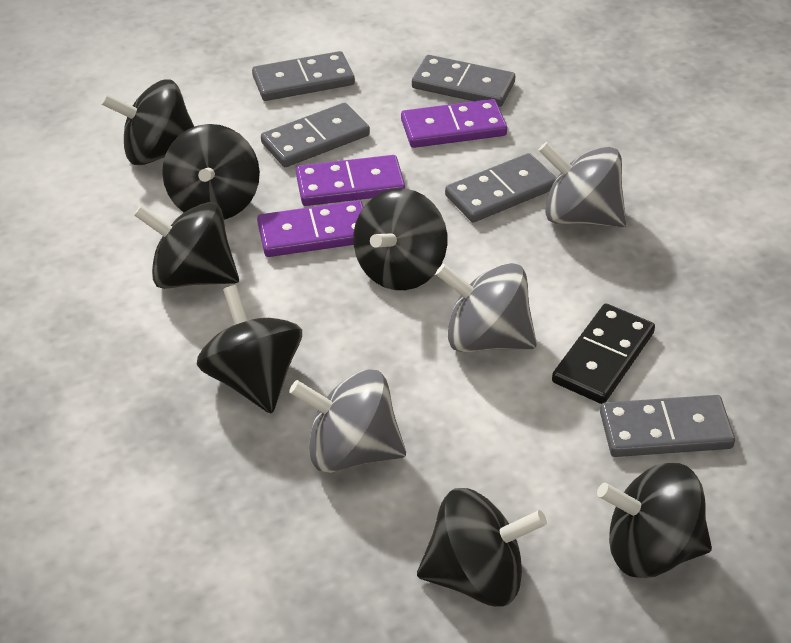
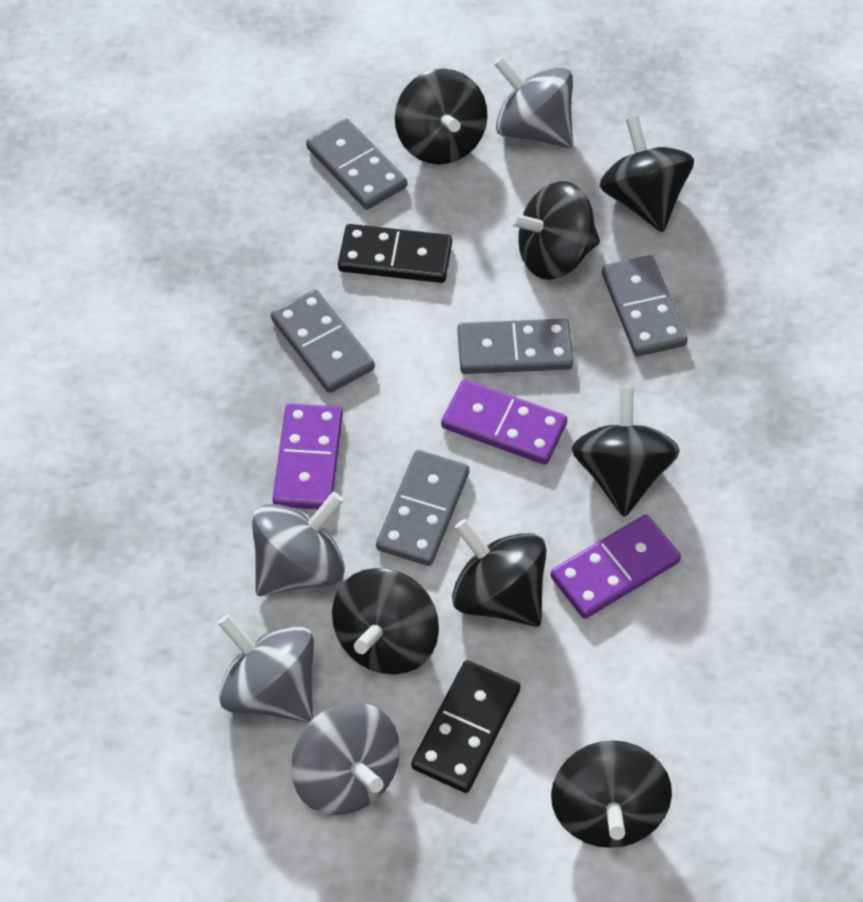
black domino: 1 -> 2
grey spinning top: 3 -> 4

